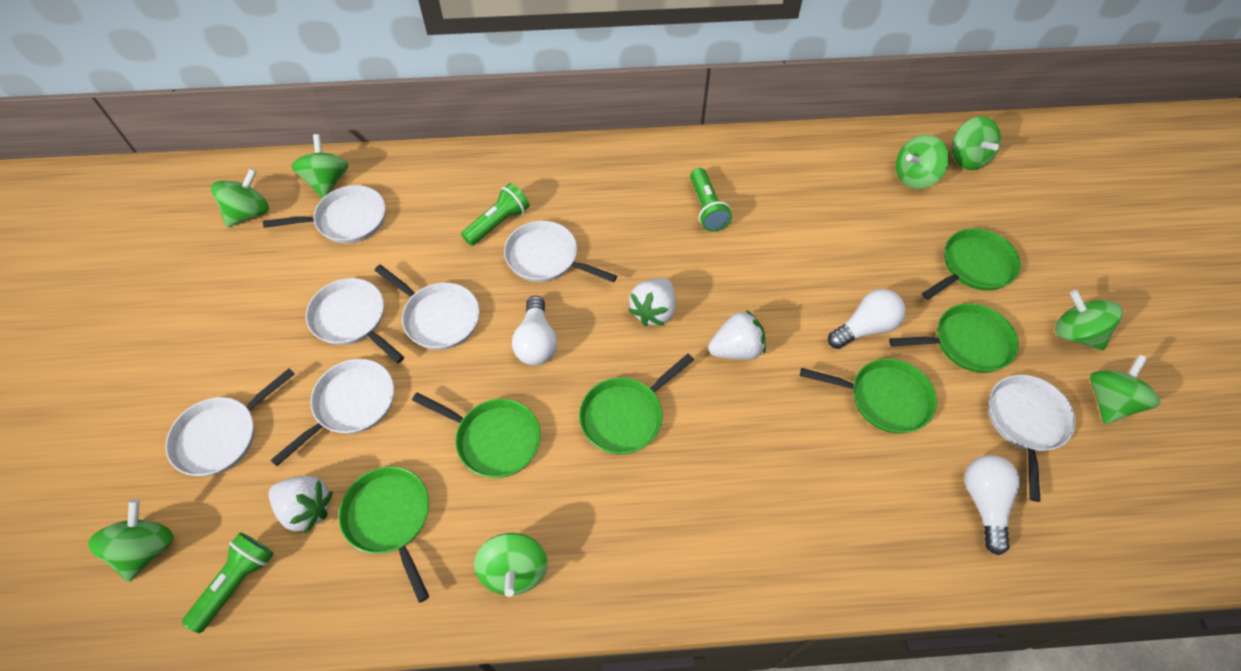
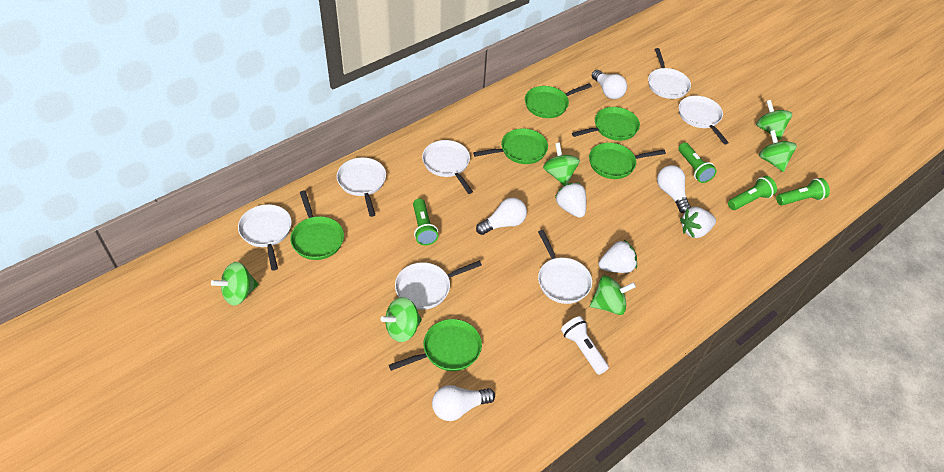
green flashlight: 3 -> 4
green spinning top: 8 -> 6
white flashlight: 0 -> 1
white light bulb: 3 -> 4

